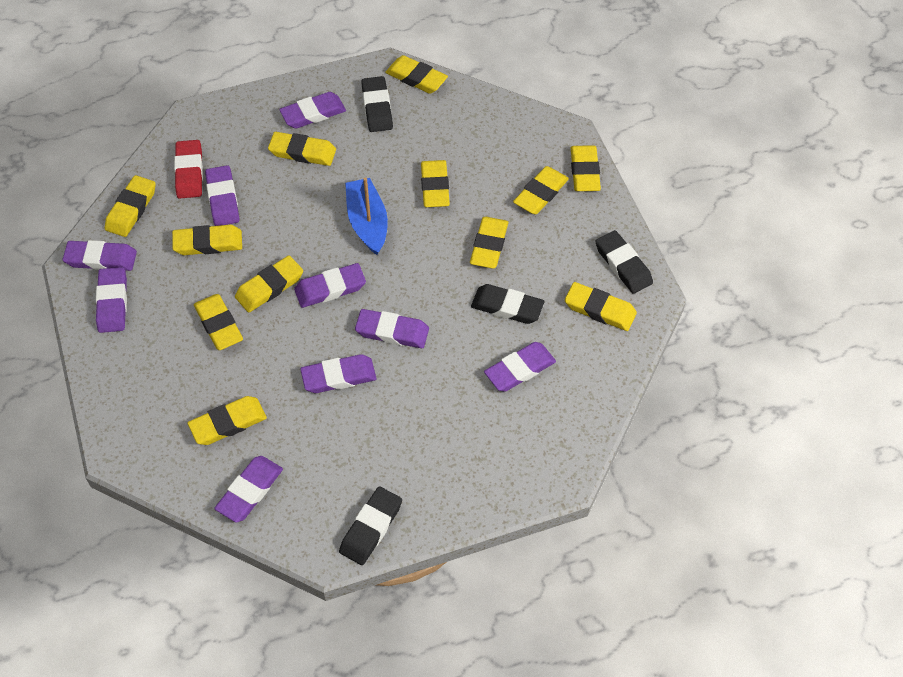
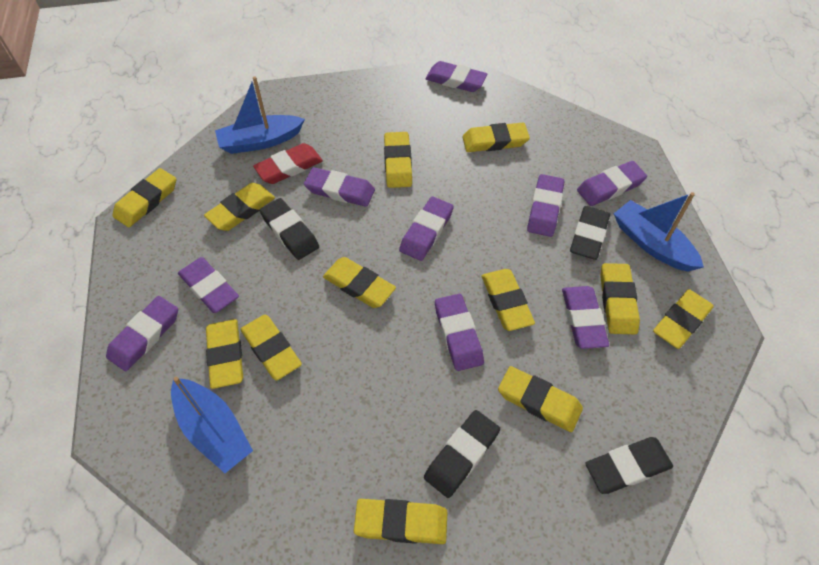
blue boat: 1 -> 3

